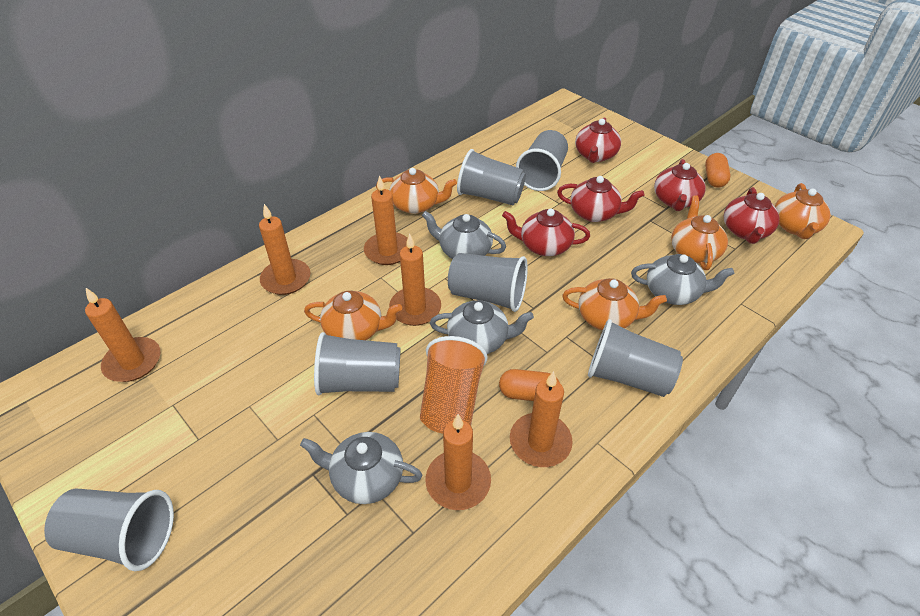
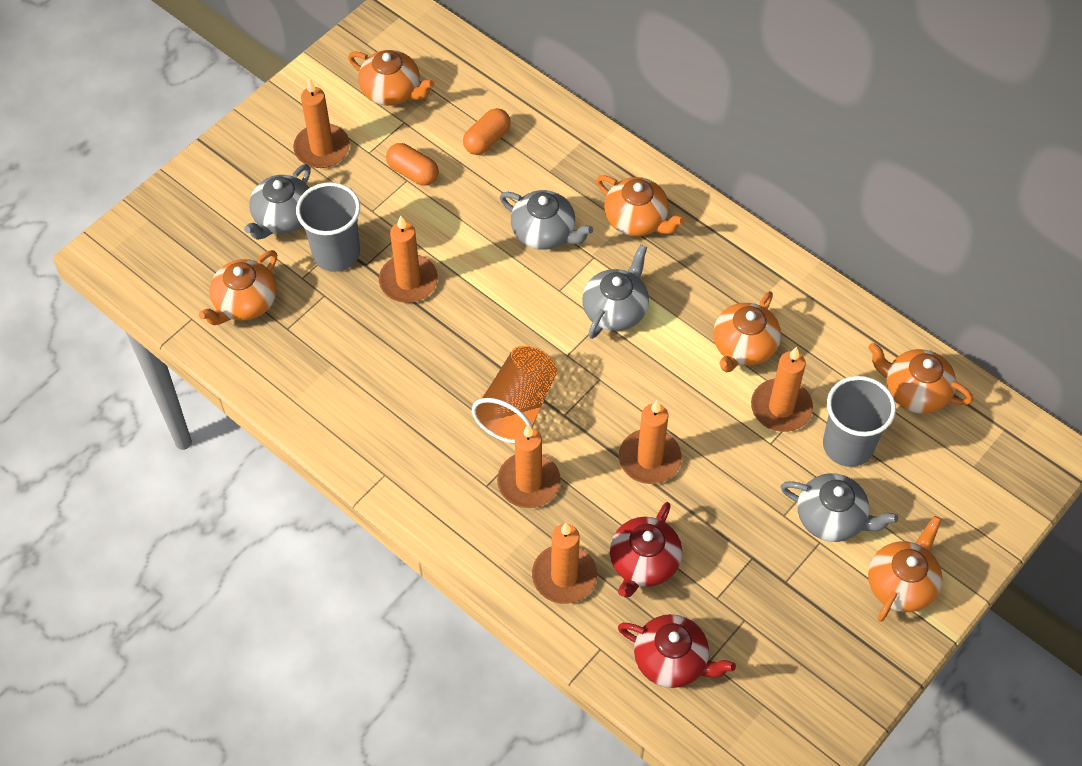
grey cup: 6 -> 2
orange teapot: 5 -> 6
red teapot: 5 -> 2

